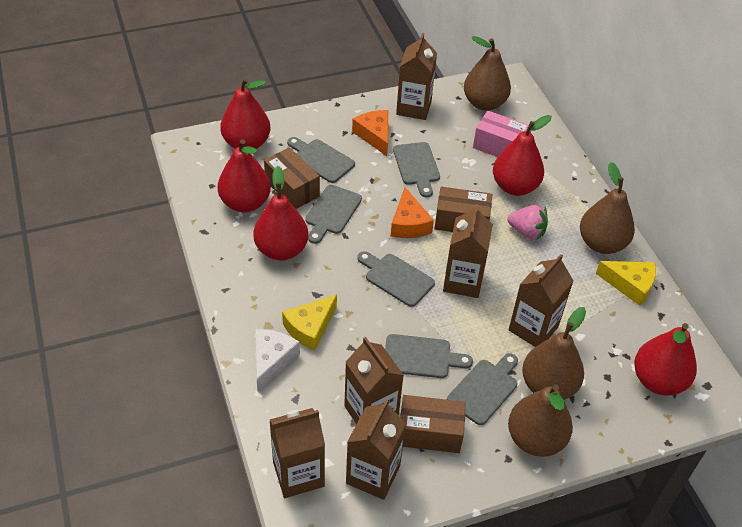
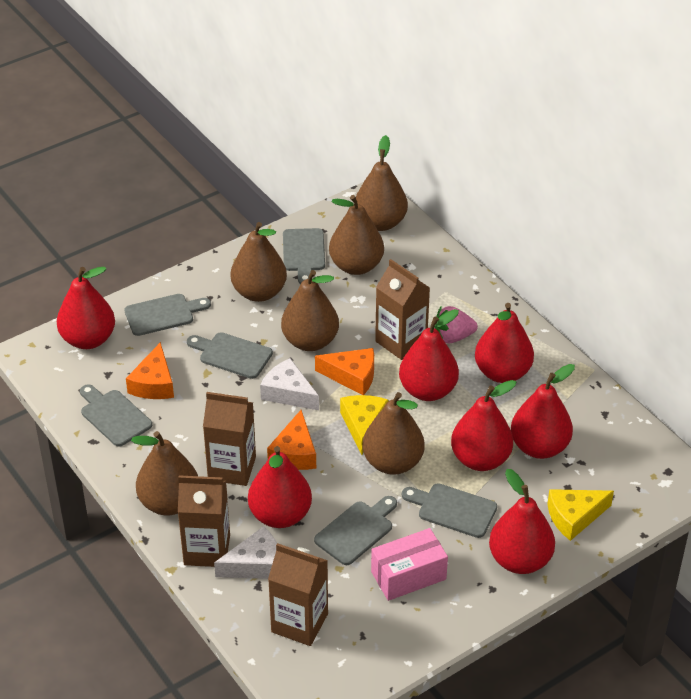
brown box: 3 -> 0
brown carton: 6 -> 4
brown pear: 4 -> 6
orange cheese: 2 -> 3
red pear: 5 -> 7
white cheese: 1 -> 2

